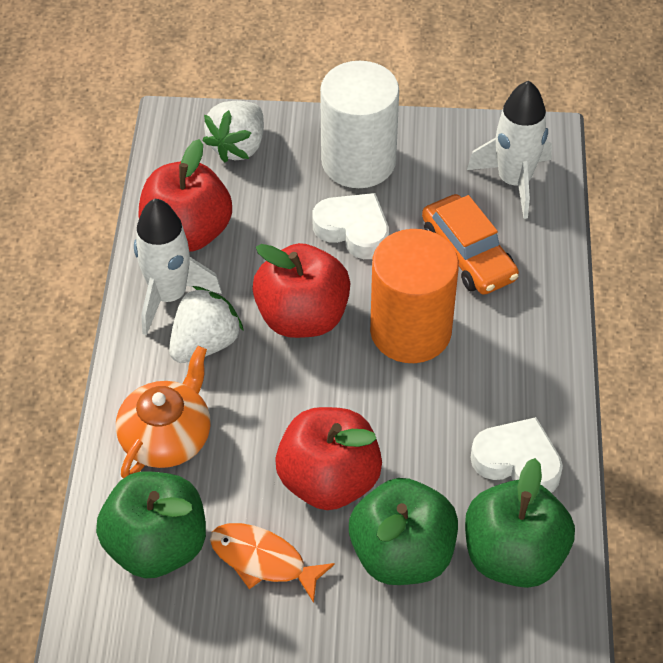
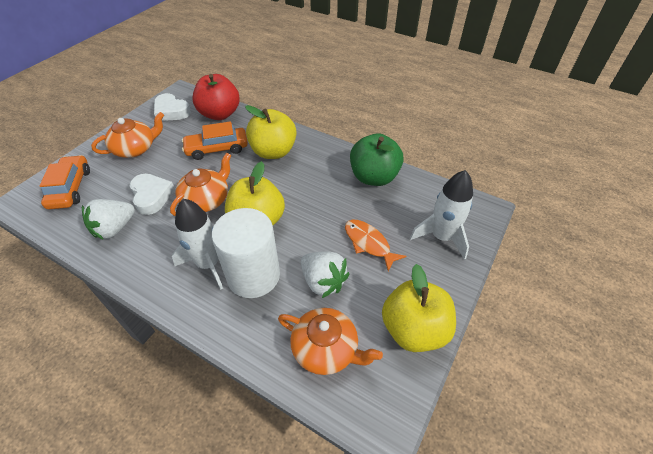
green apple: 3 -> 1
orange car: 1 -> 2
orange cylinder: 1 -> 0
orange teapot: 1 -> 3
red apple: 3 -> 1
yellow apple: 0 -> 3

